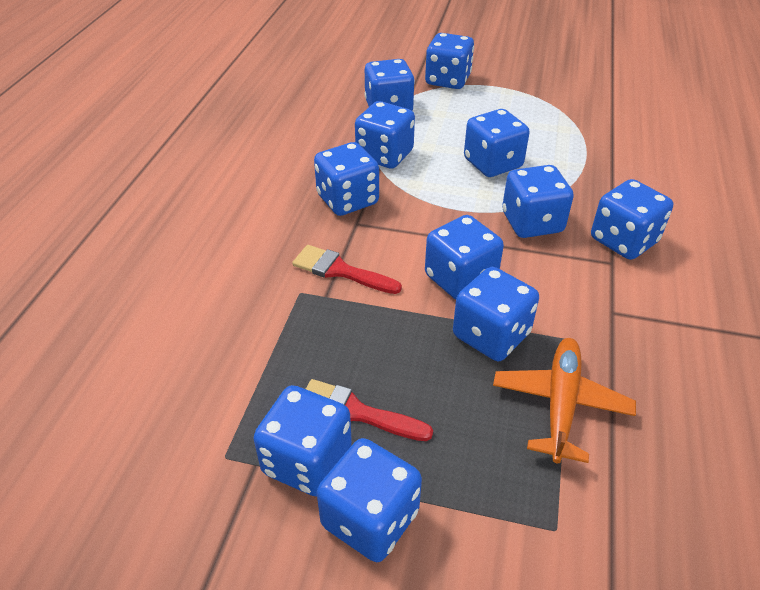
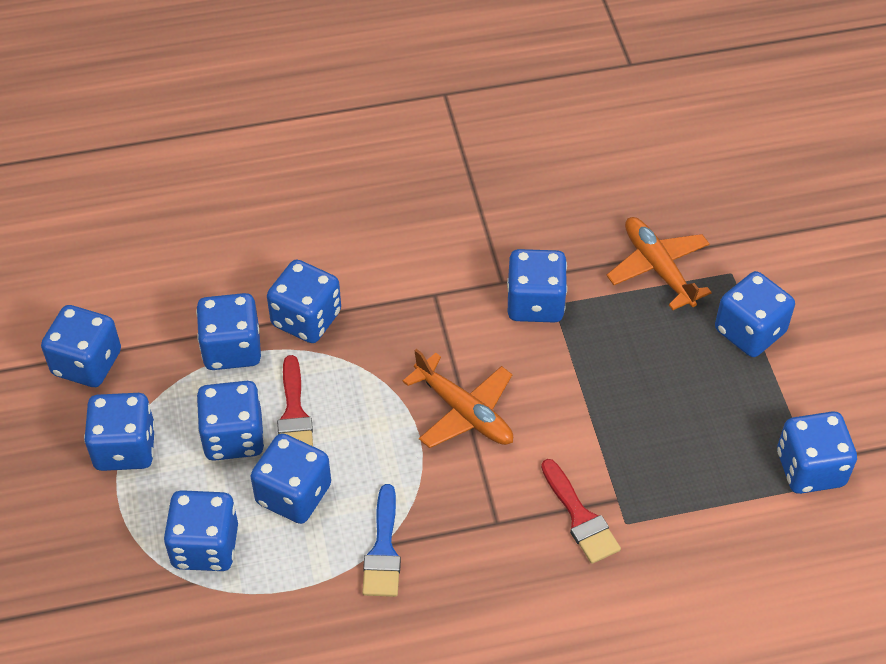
blue brush: 0 -> 1
blue dice: 11 -> 10
orange plane: 1 -> 2

